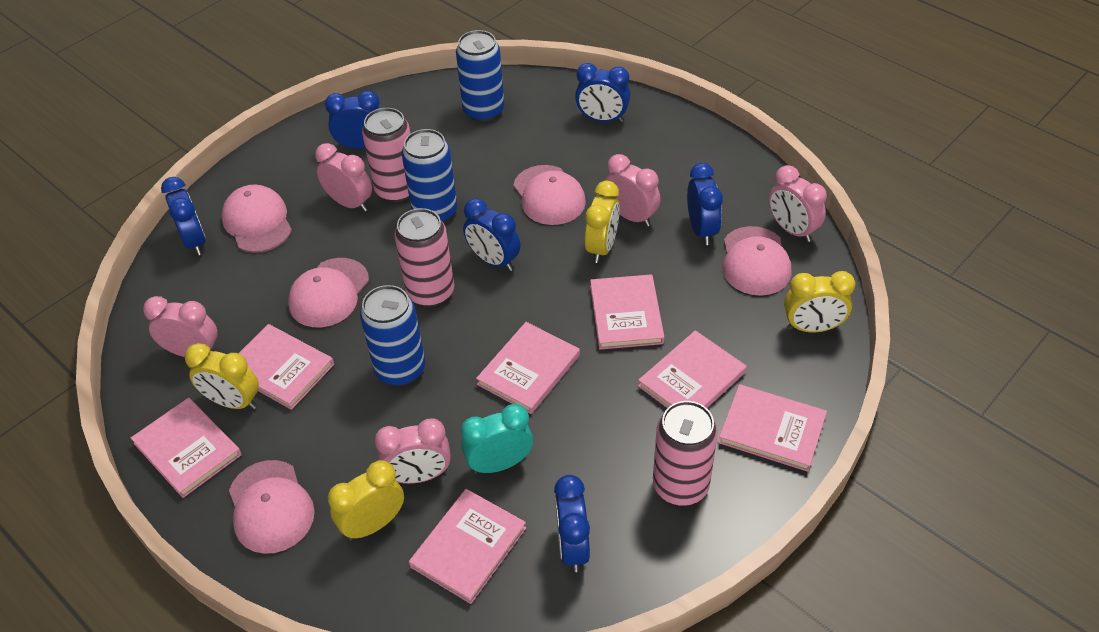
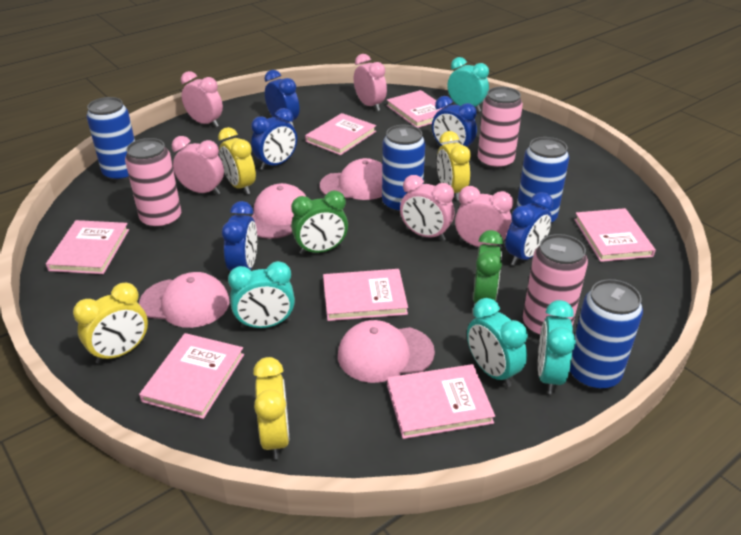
blue can: 3 -> 4
blue clock: 6 -> 5
green clock: 0 -> 2
pink cap: 5 -> 4
turquoise clock: 1 -> 4

